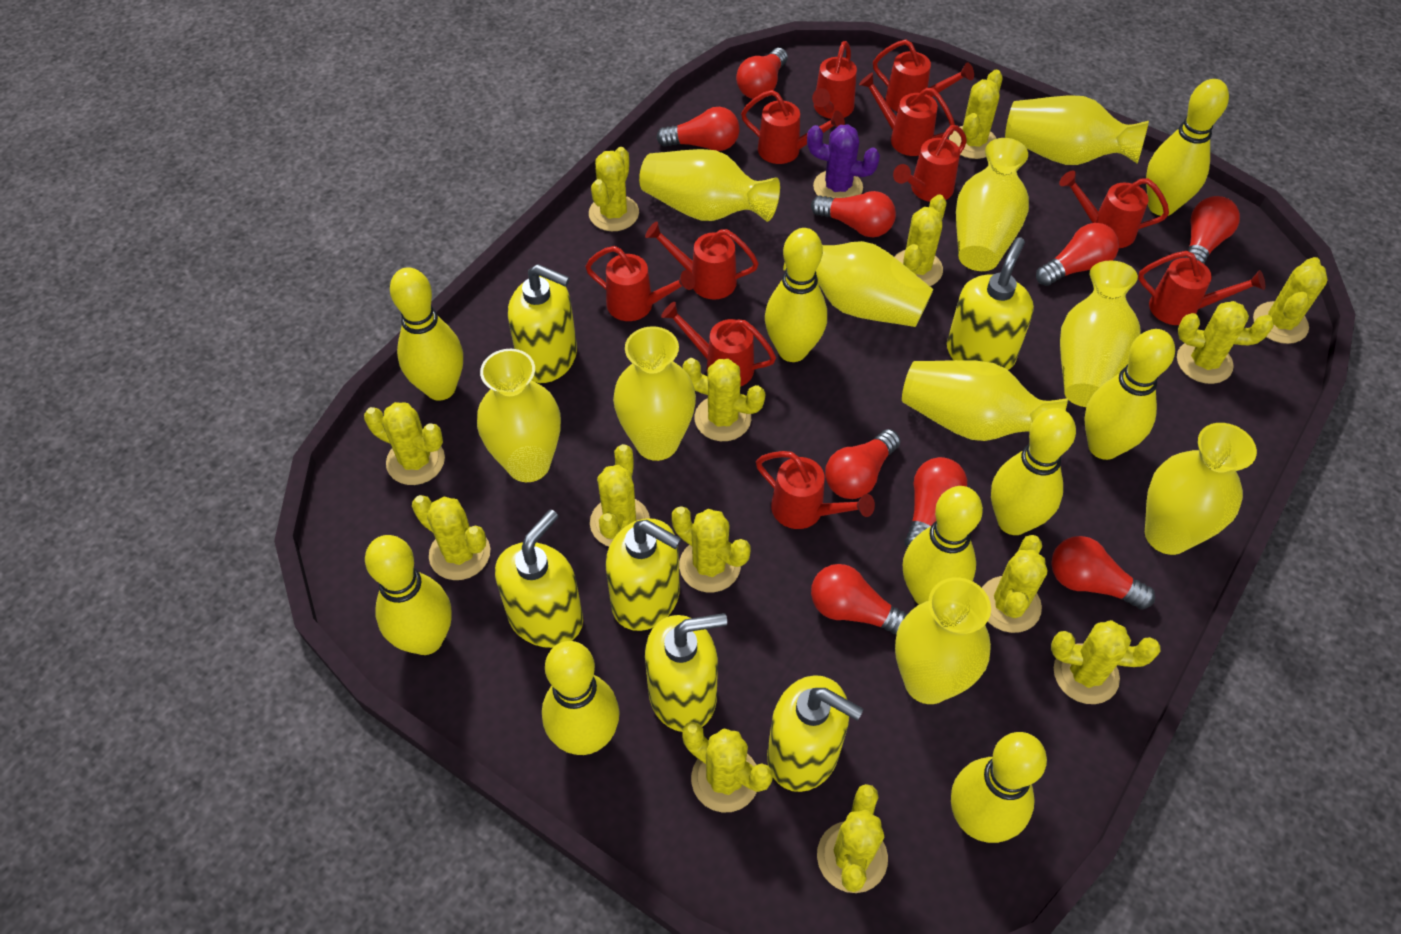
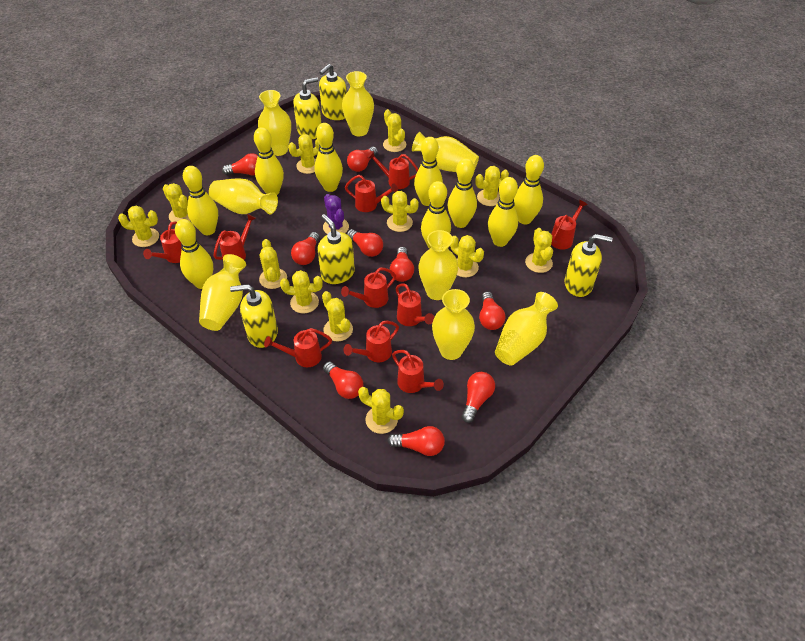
red watering can: 11 -> 10
yellow cactus: 14 -> 12
yellow soap dispenser: 6 -> 5
yellow vase: 10 -> 8

